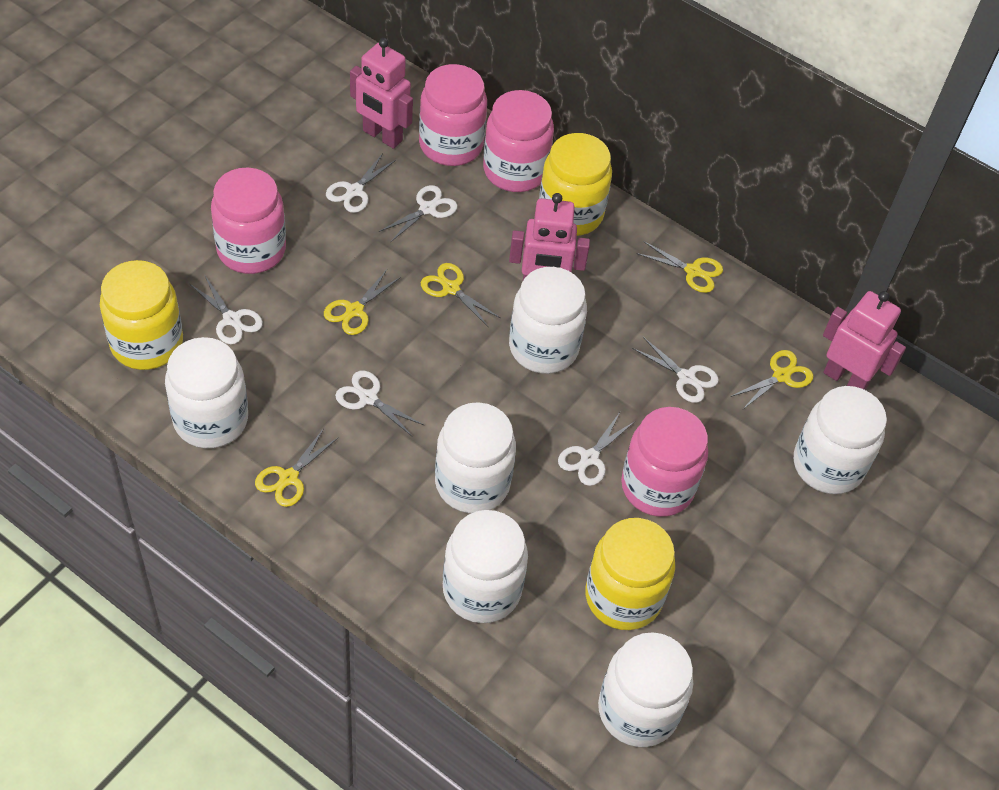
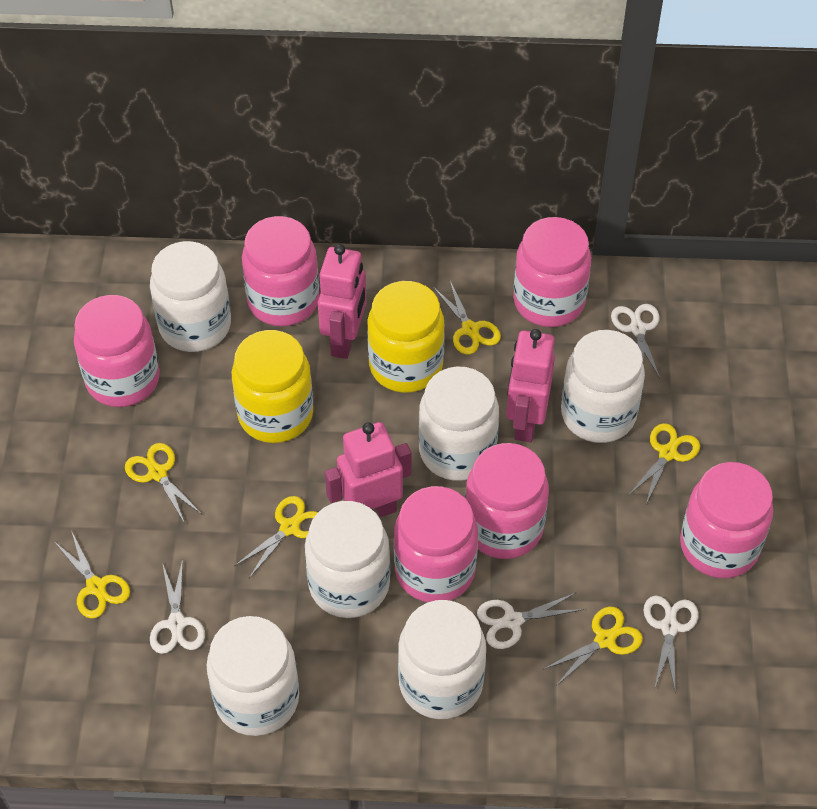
pink jar: 4 -> 6
white scissors: 6 -> 4
yellow jar: 3 -> 2
yellow scissors: 5 -> 6

